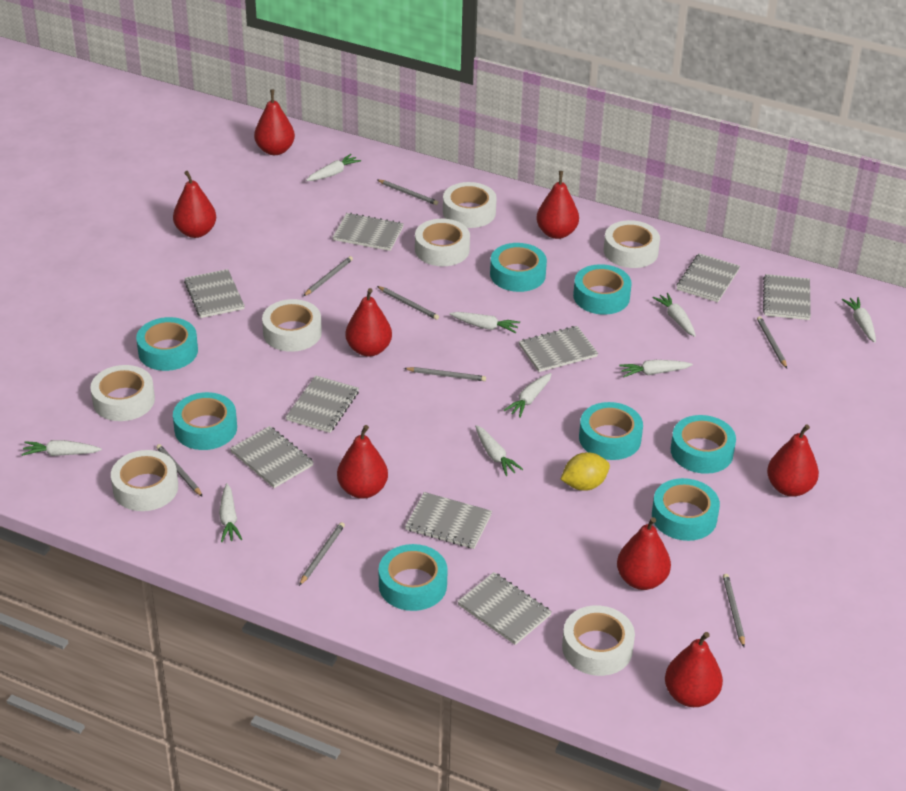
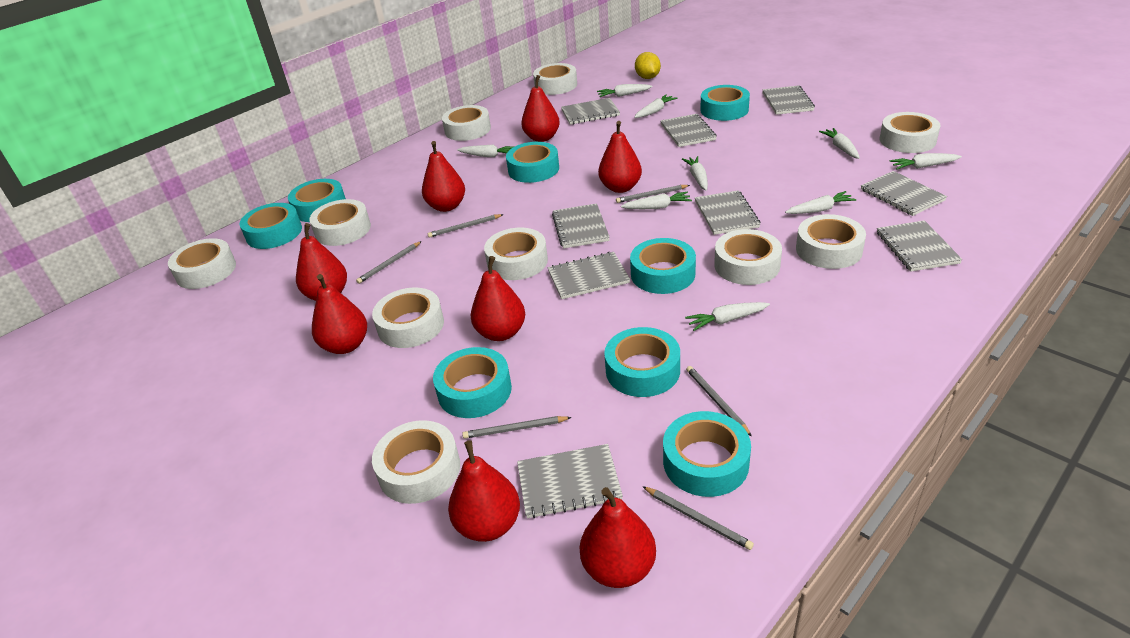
grey pencil: 8 -> 6
white tape: 7 -> 10

